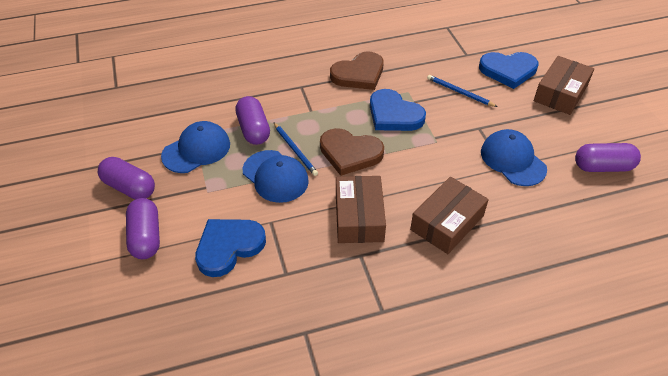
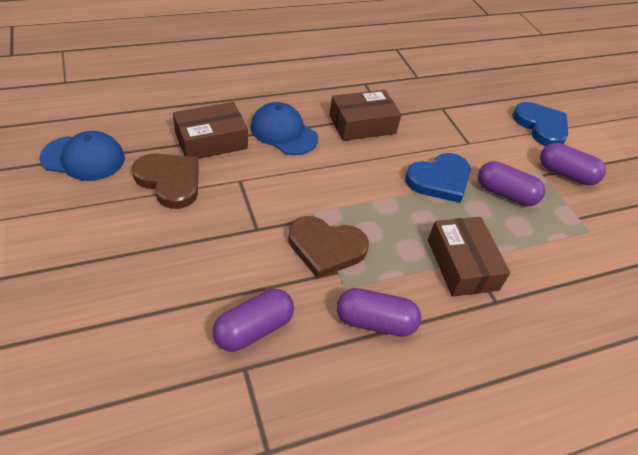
blue cap: 3 -> 2
blue heart: 3 -> 2
blue pencil: 2 -> 0

